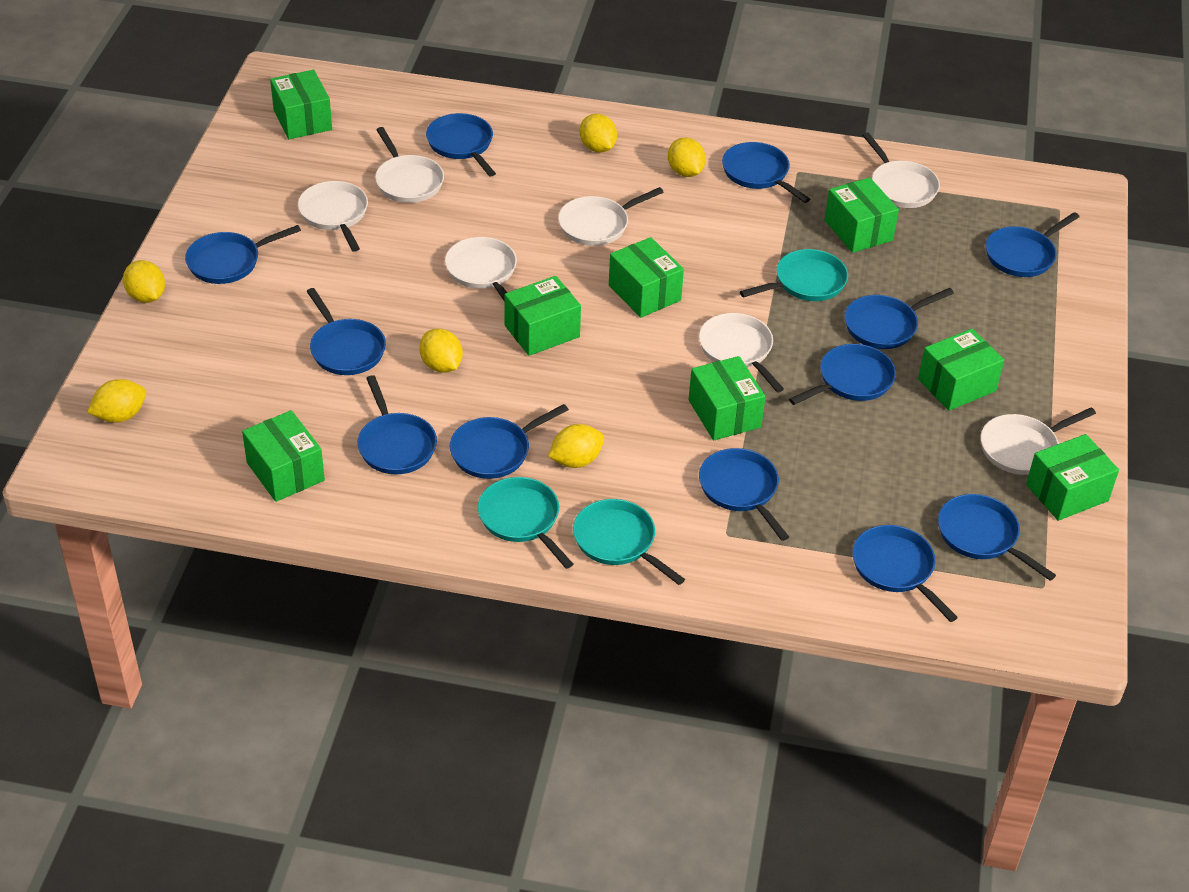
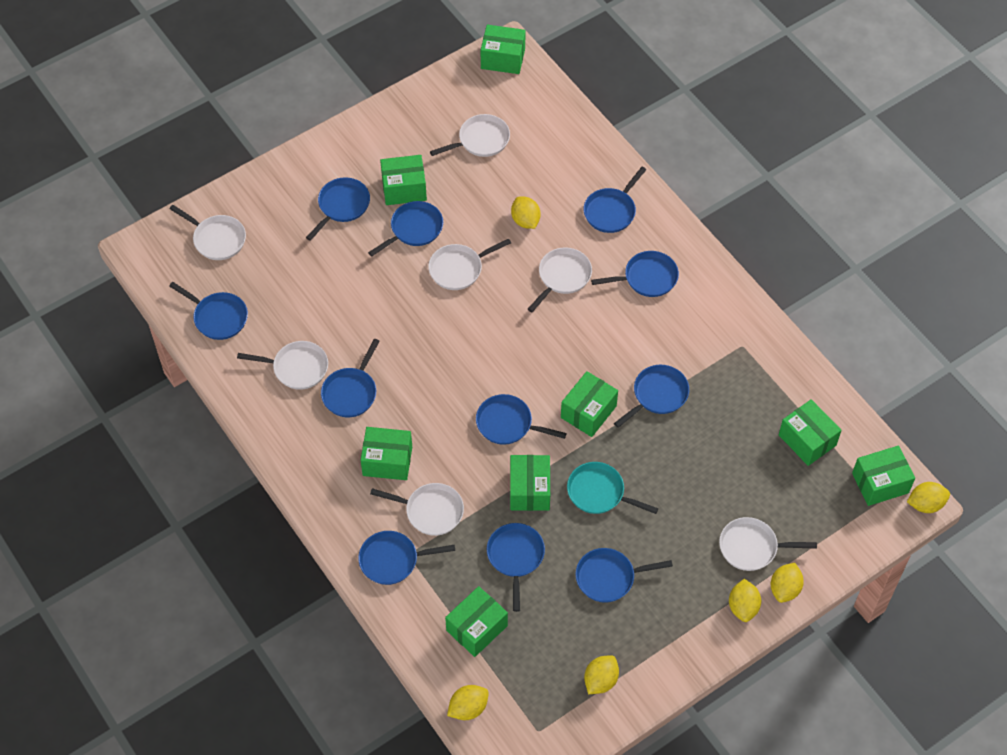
blue pan: 12 -> 11
turquoise pan: 3 -> 1

